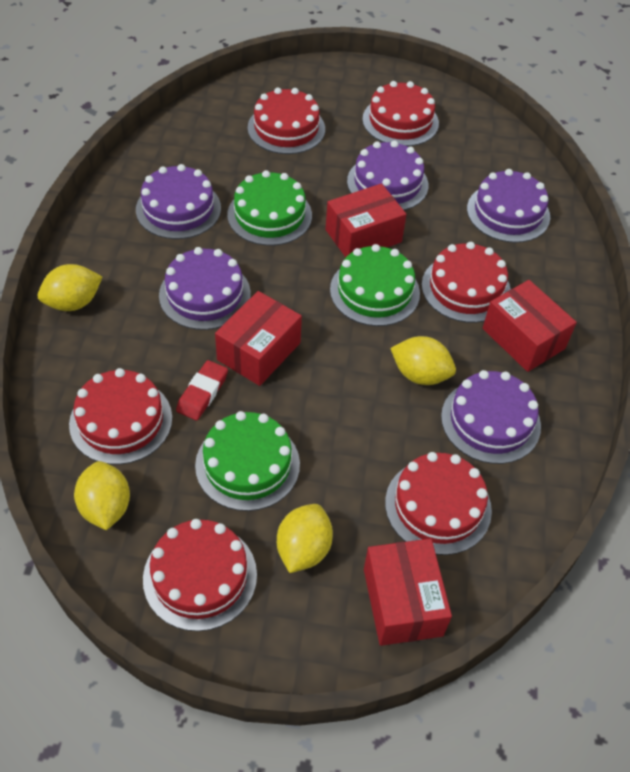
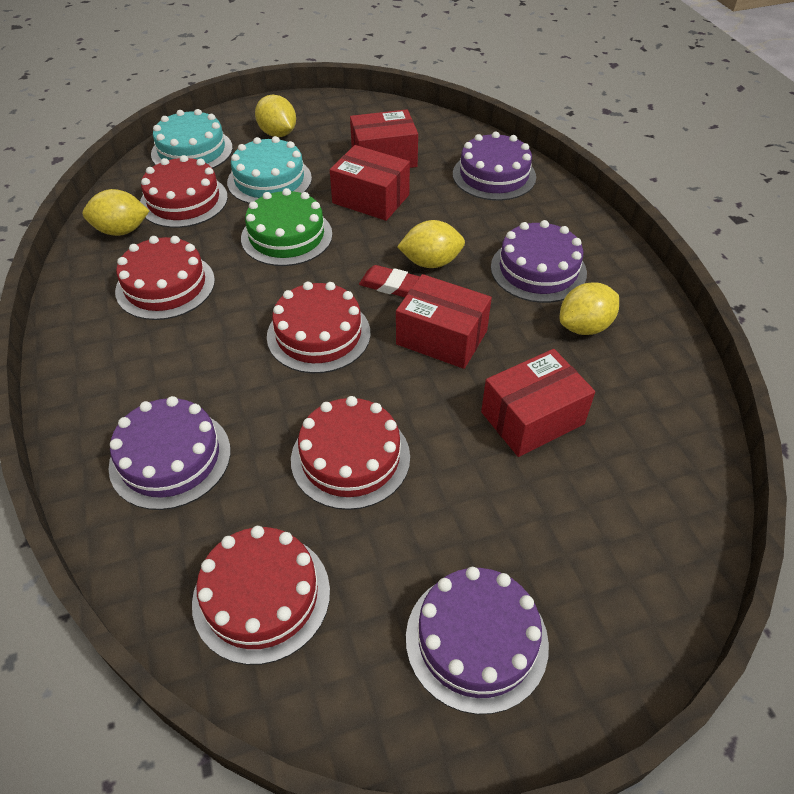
green cake: 3 -> 1
purple cake: 5 -> 4
red cake: 6 -> 5
turquoise cake: 0 -> 2

